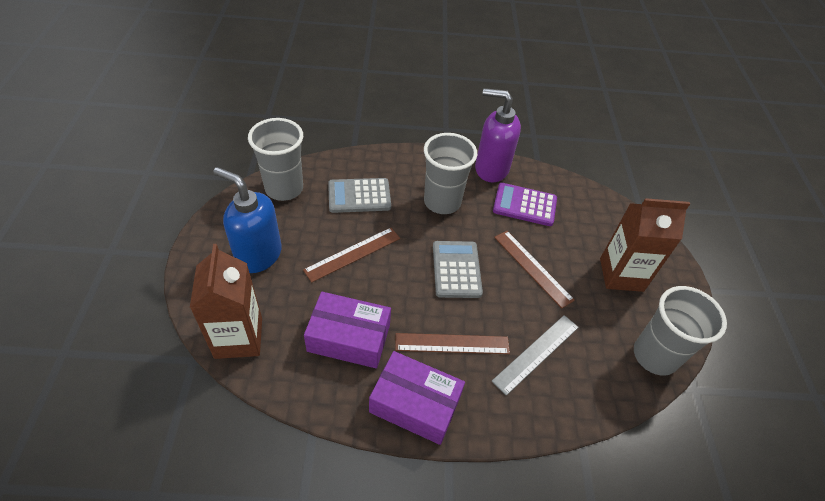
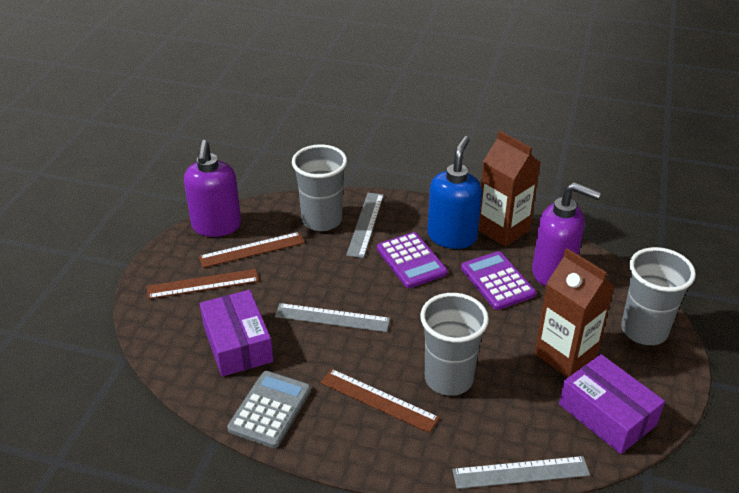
grey calculator: 2 -> 1
grey ruler: 1 -> 3
purple calculator: 1 -> 2
purple soap dispenser: 1 -> 2

